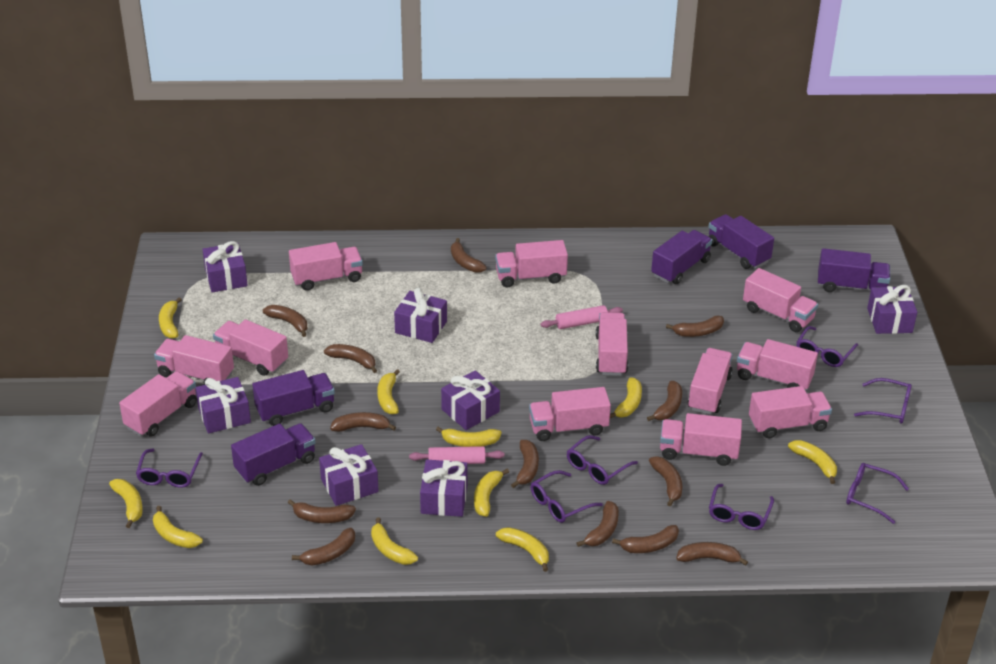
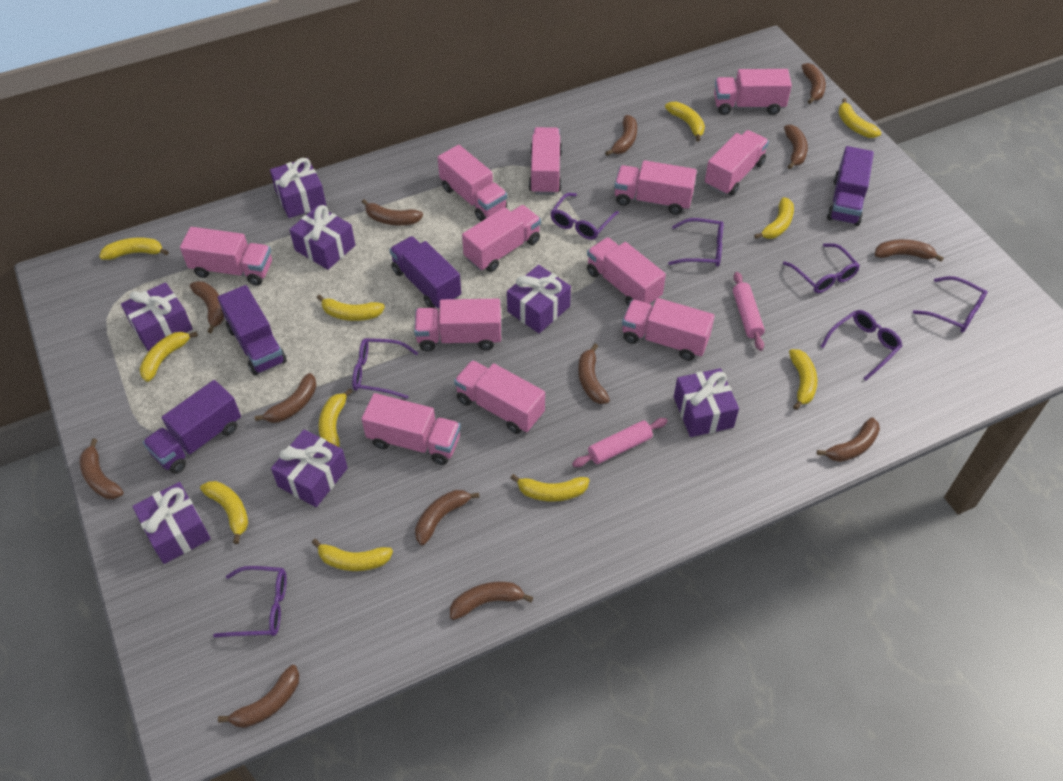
purple truck: 5 -> 4
yellow banana: 10 -> 11

